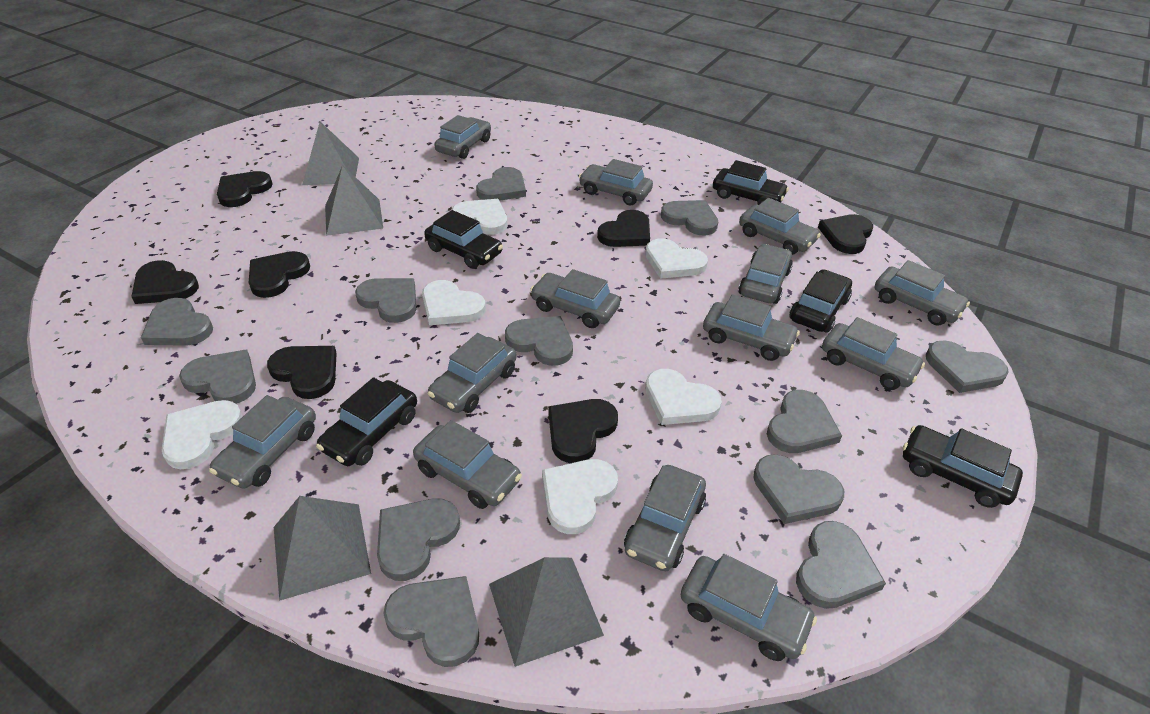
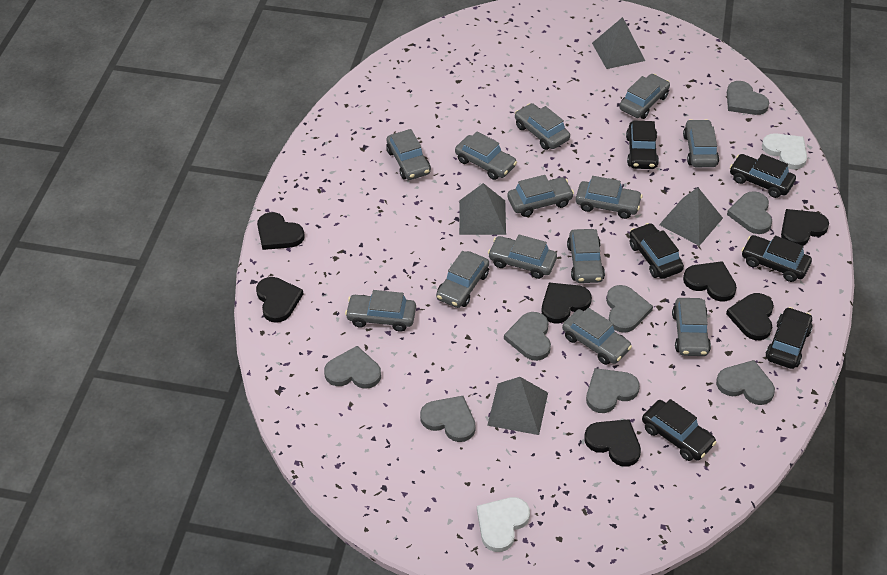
black car: 5 -> 6
grey heart: 12 -> 8
white heart: 6 -> 2

